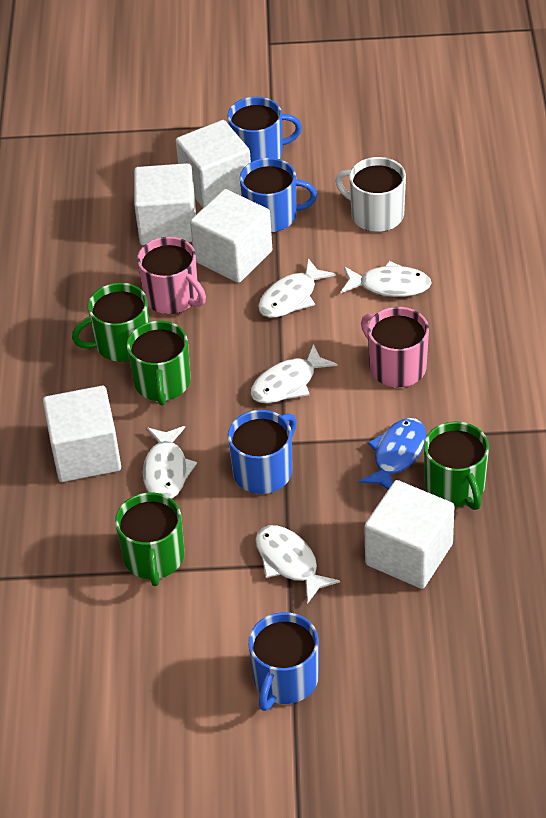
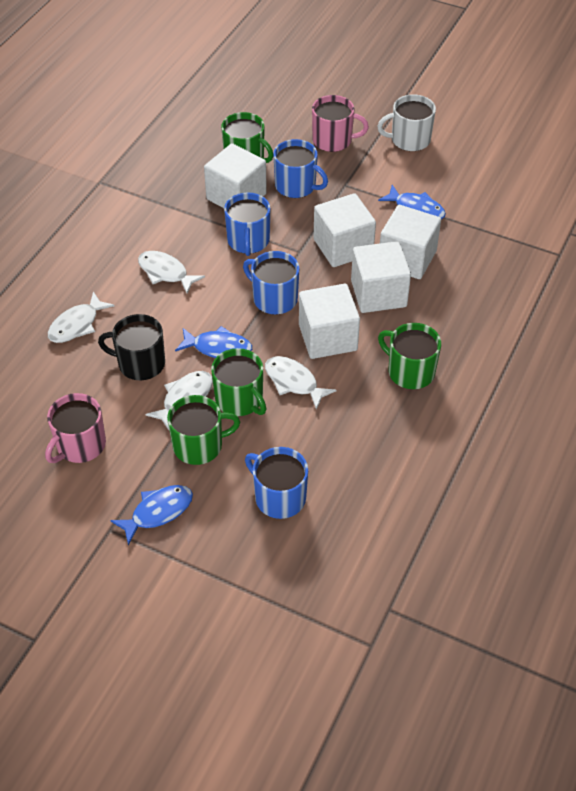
black mug: 0 -> 1
blue fish: 1 -> 3
white fish: 5 -> 4

